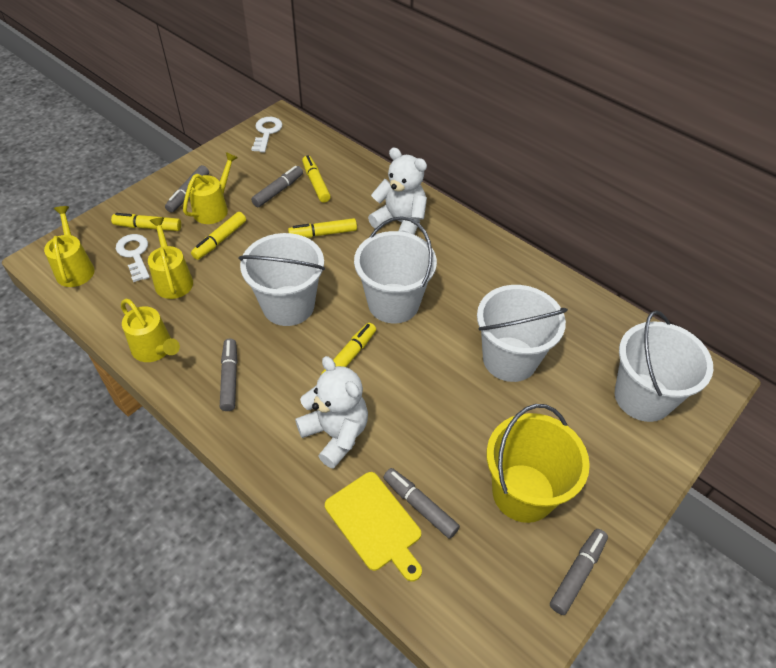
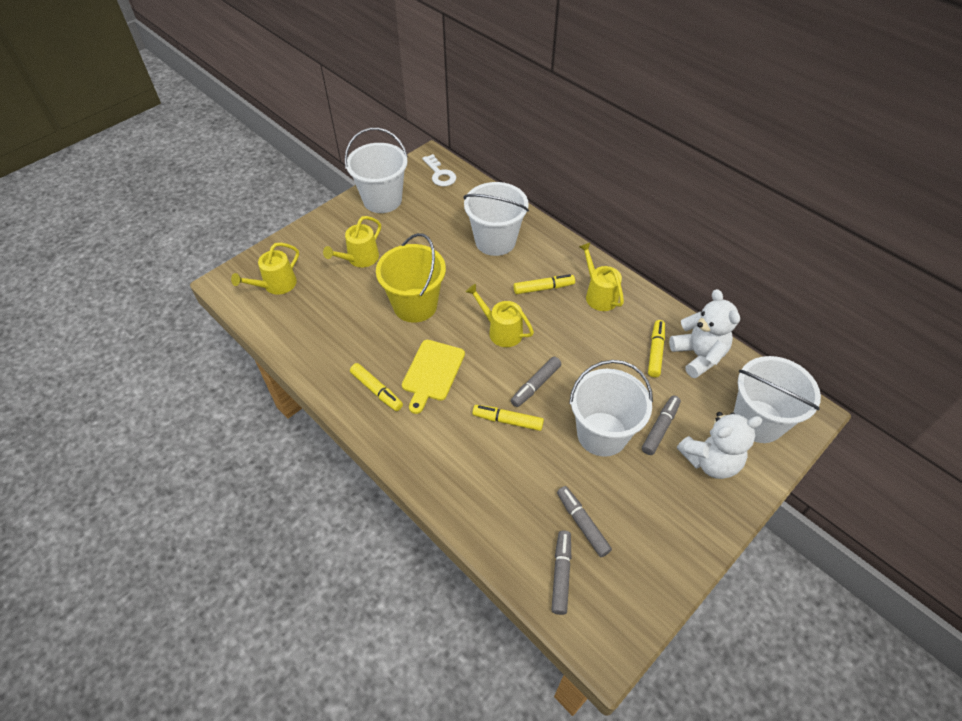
grey marker: 5 -> 4
white key: 2 -> 1
yellow marker: 5 -> 4

